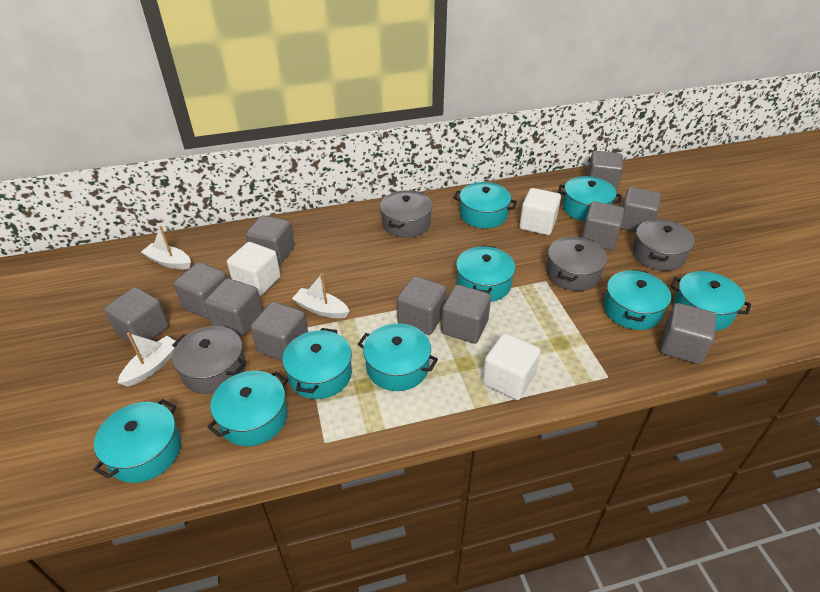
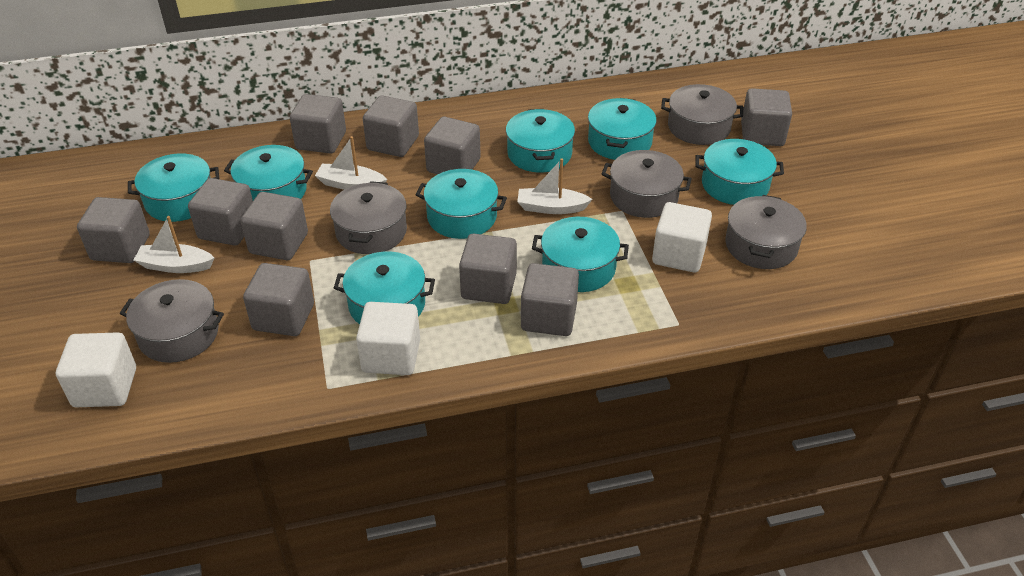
grey cube: 11 -> 10
grey pot: 4 -> 5
turquoise pot: 9 -> 8

